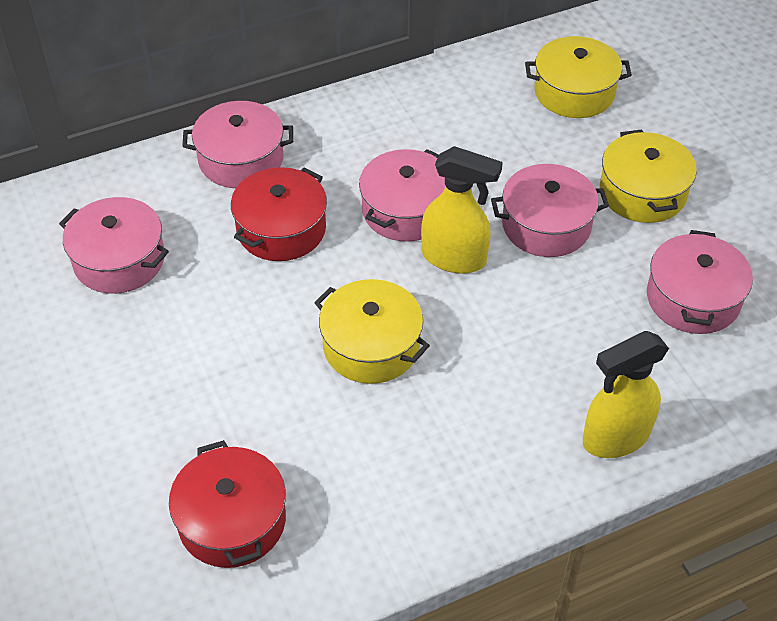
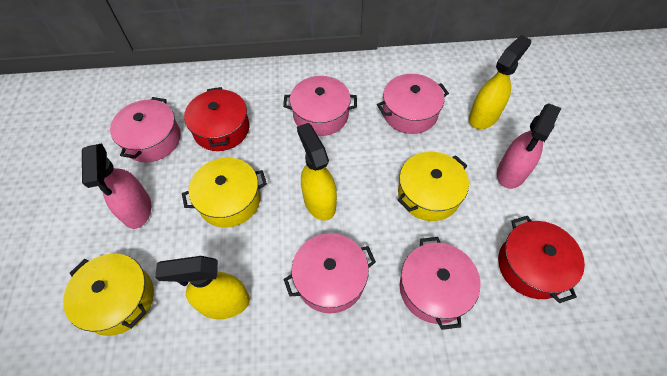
pink spray bottle: 0 -> 2
yellow spray bottle: 2 -> 3

